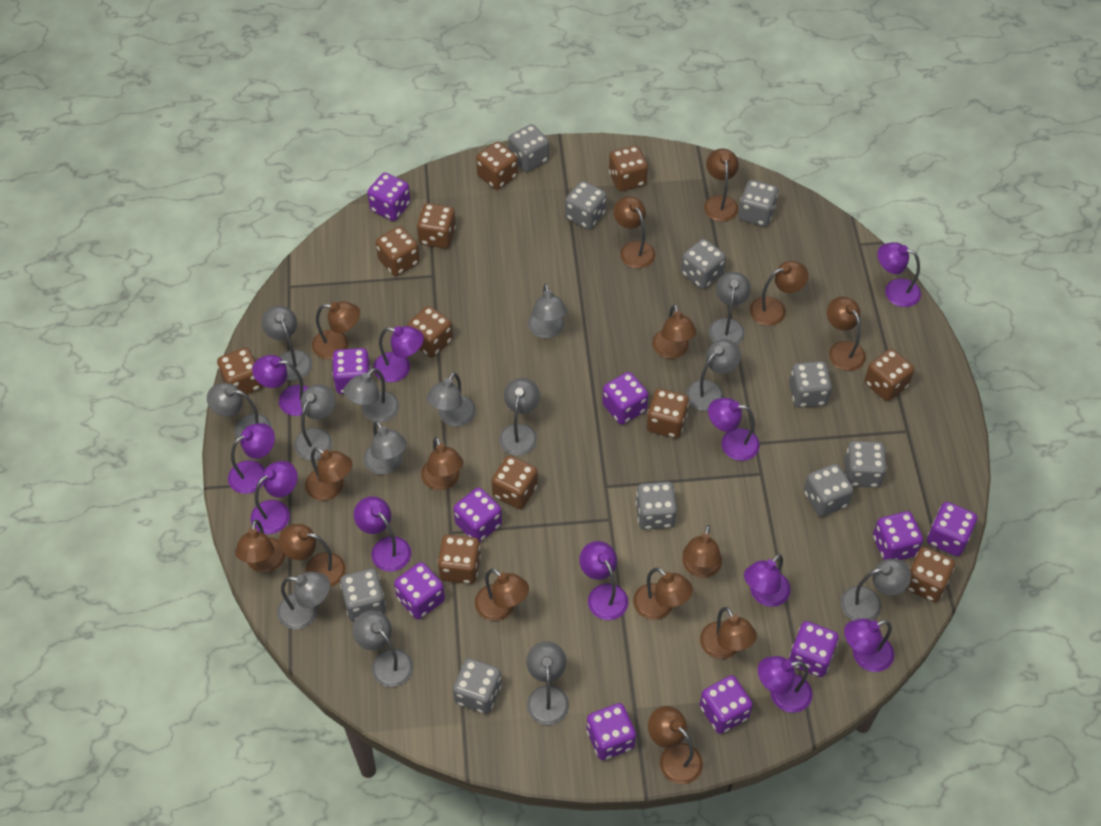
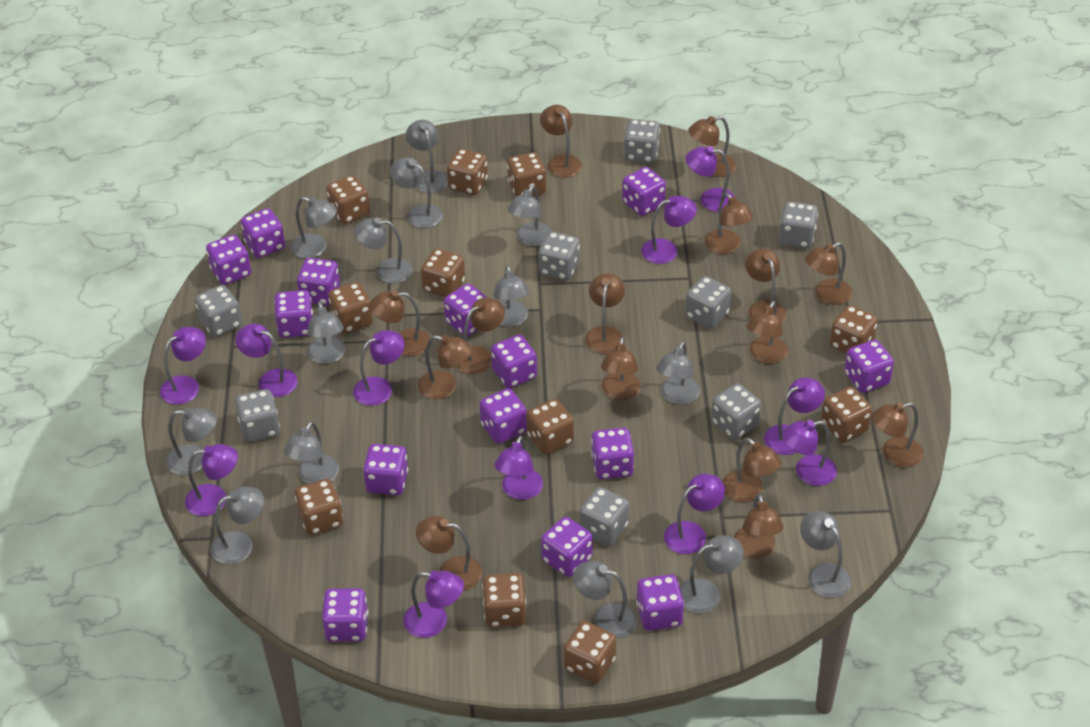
grey dice: 10 -> 8
purple dice: 10 -> 14

